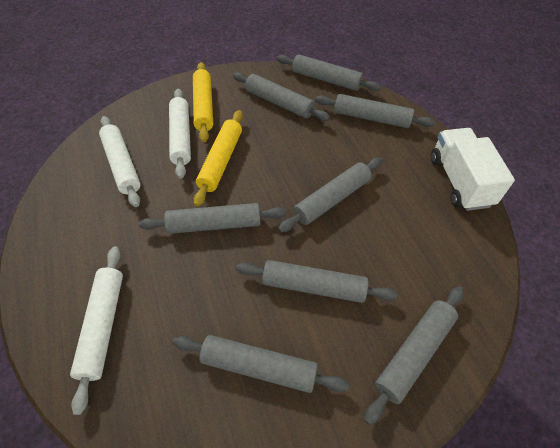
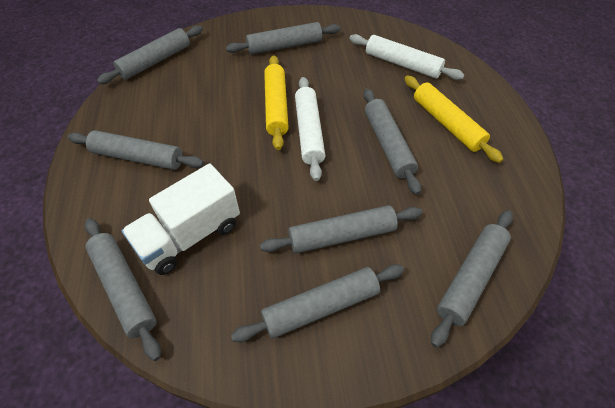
white rolling pin: 3 -> 2

